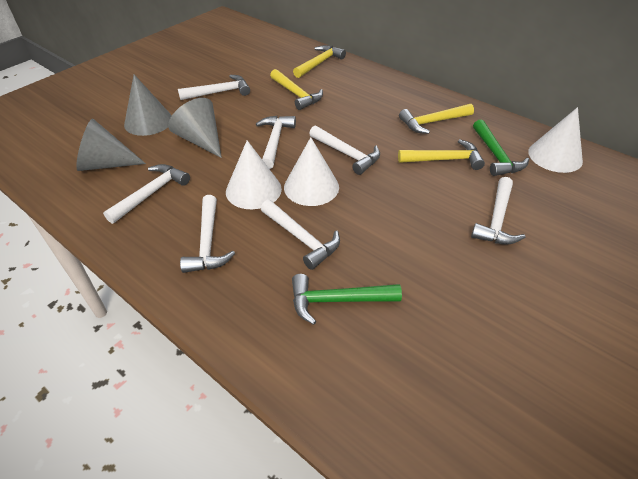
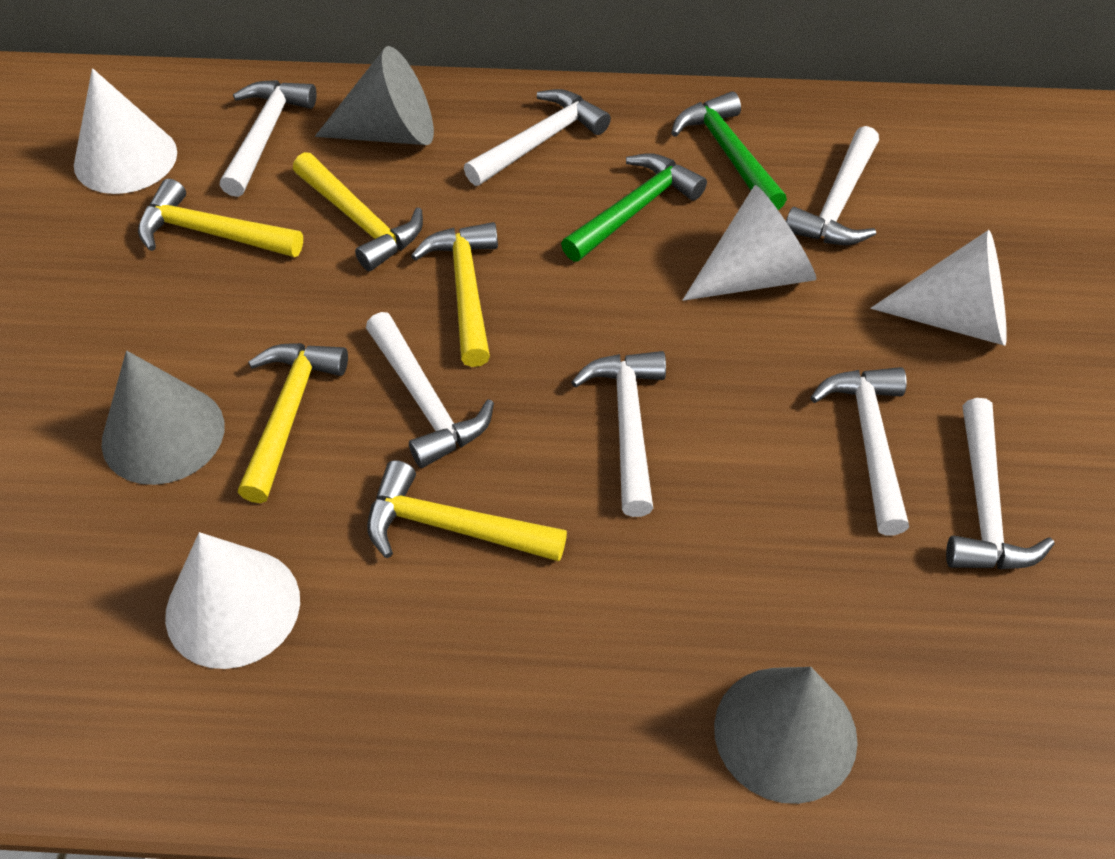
white cone: 3 -> 4
yellow hammer: 4 -> 5

